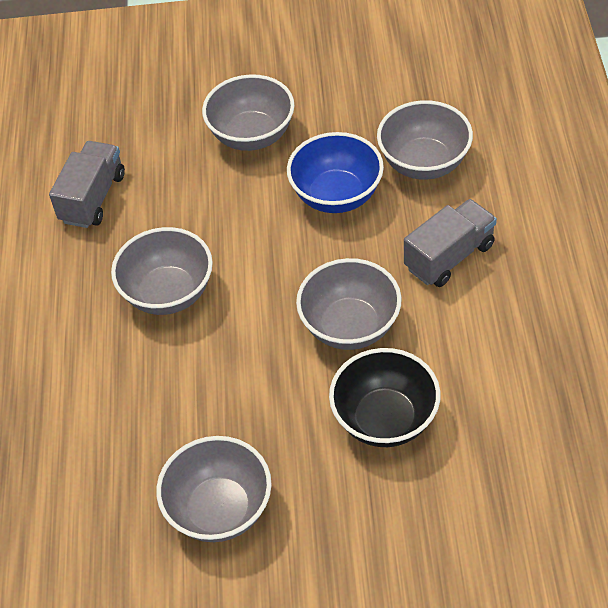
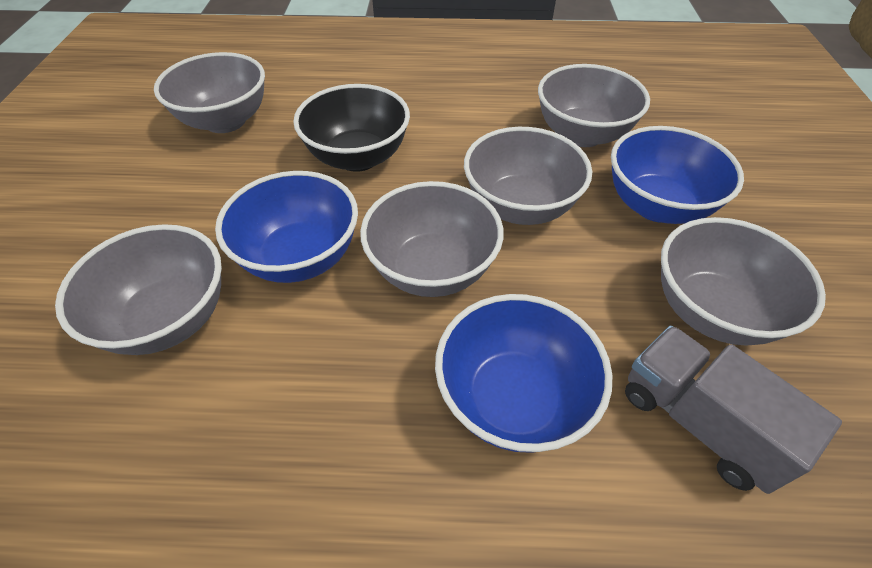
blue bowl: 1 -> 3
grey bowl: 5 -> 6
grey truck: 2 -> 1

